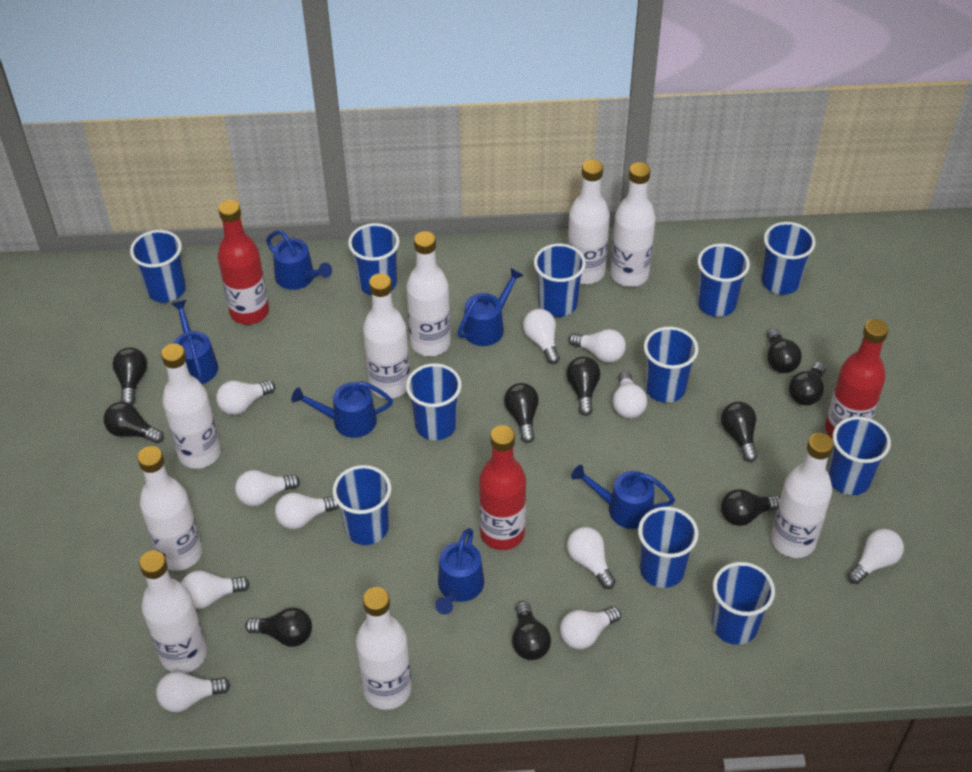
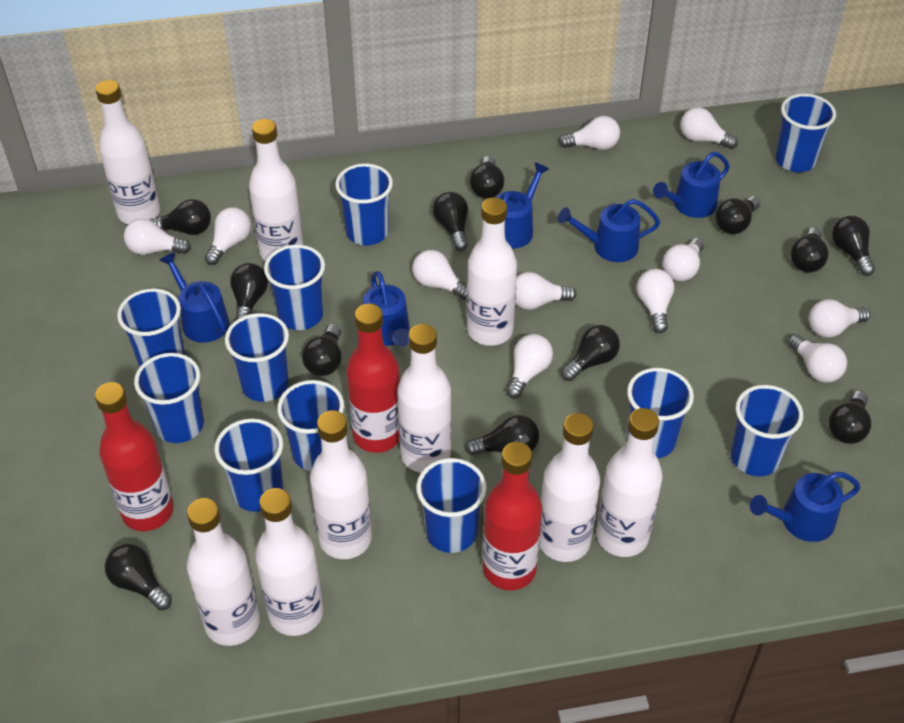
black light bulb: 10 -> 12

